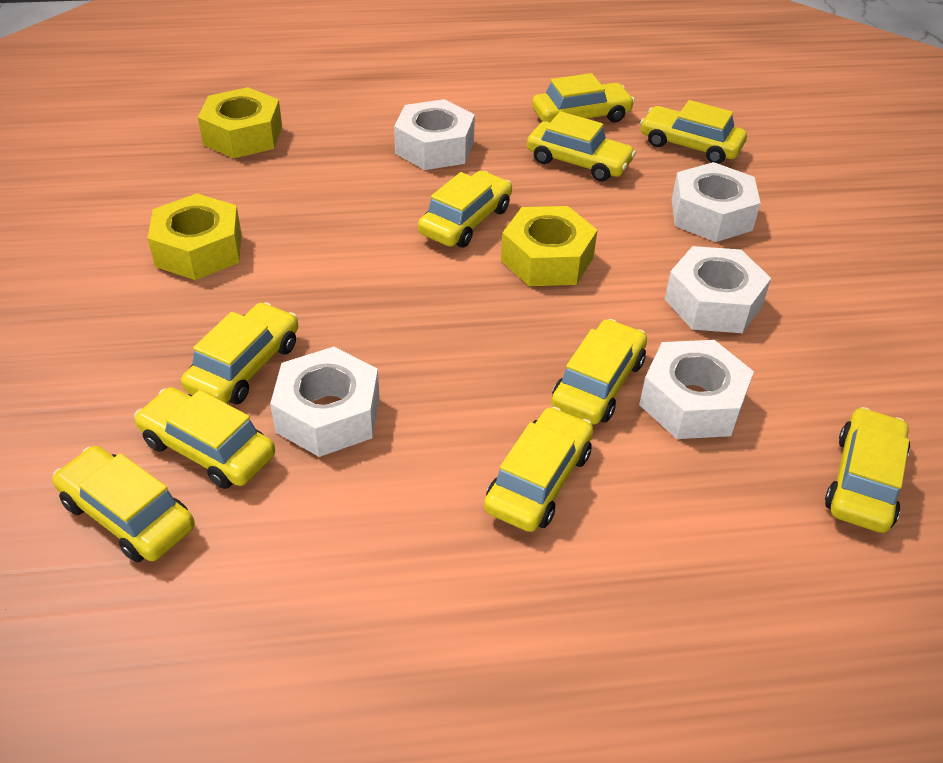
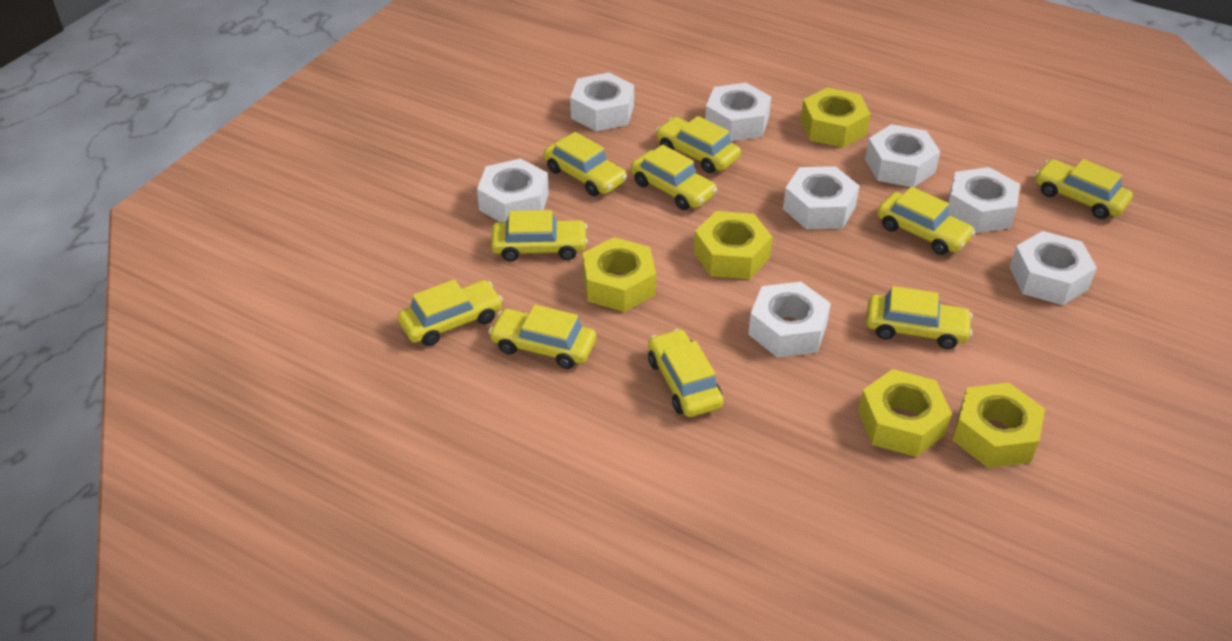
white nut: 5 -> 8
yellow nut: 3 -> 5

